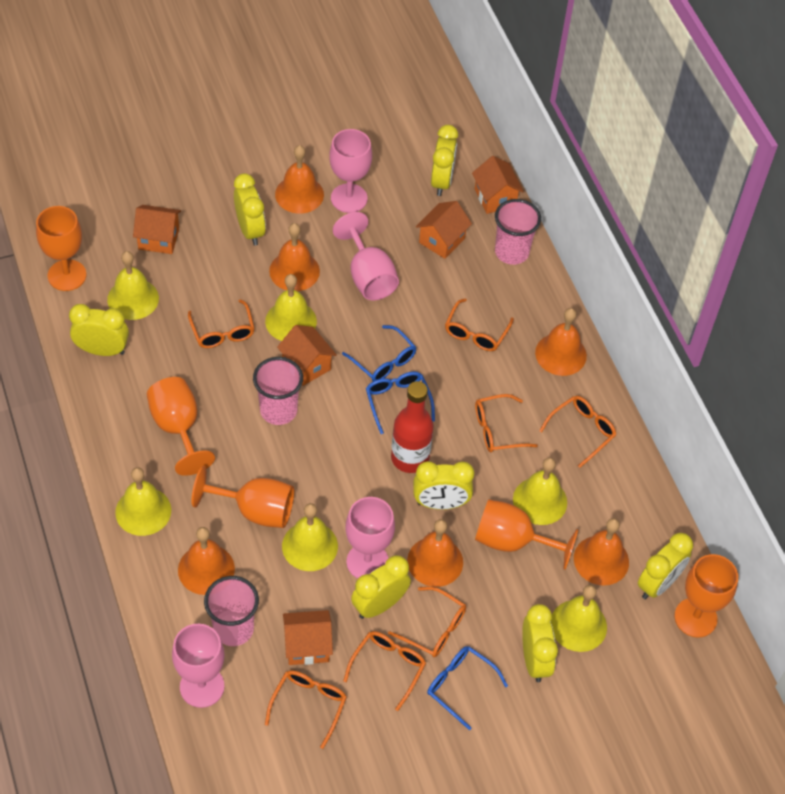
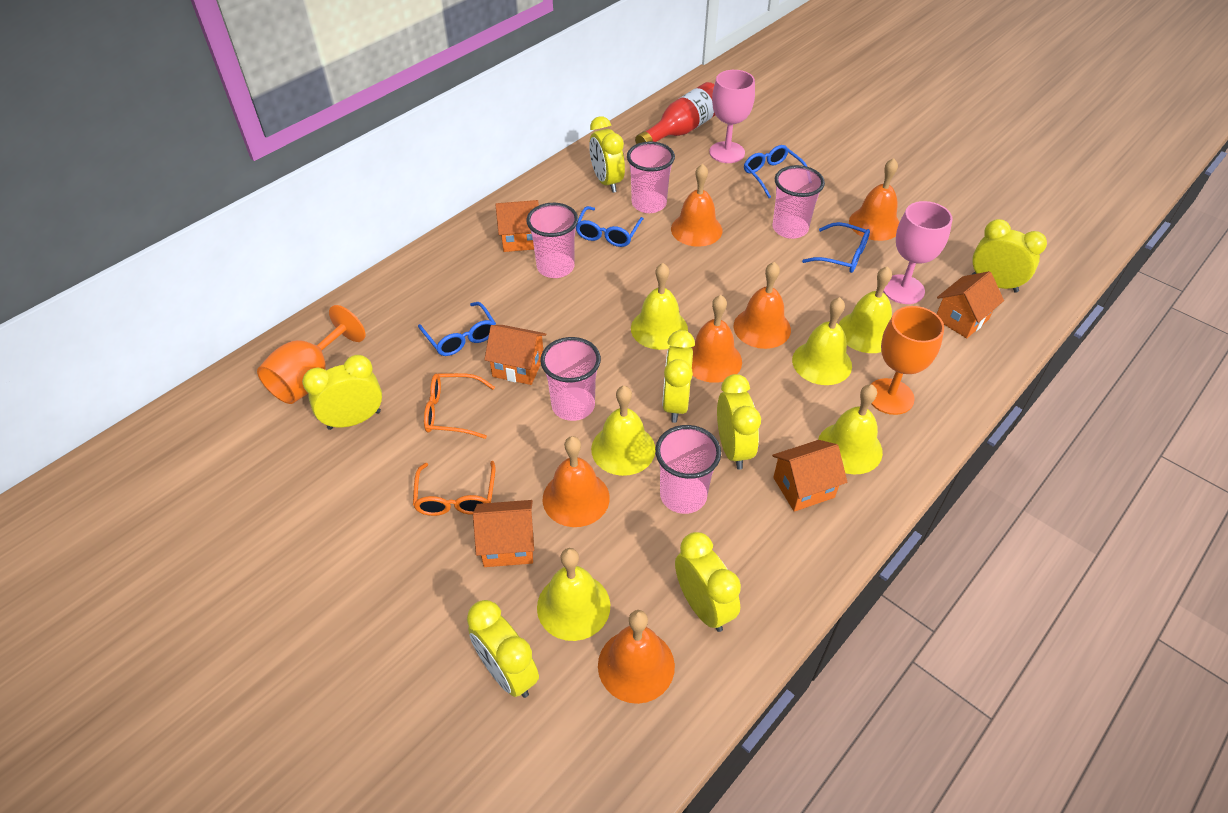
blue glasses: 3 -> 4
orange glasses: 7 -> 2
orange goblet: 5 -> 2
pink cup: 3 -> 5
pink goblet: 4 -> 2

